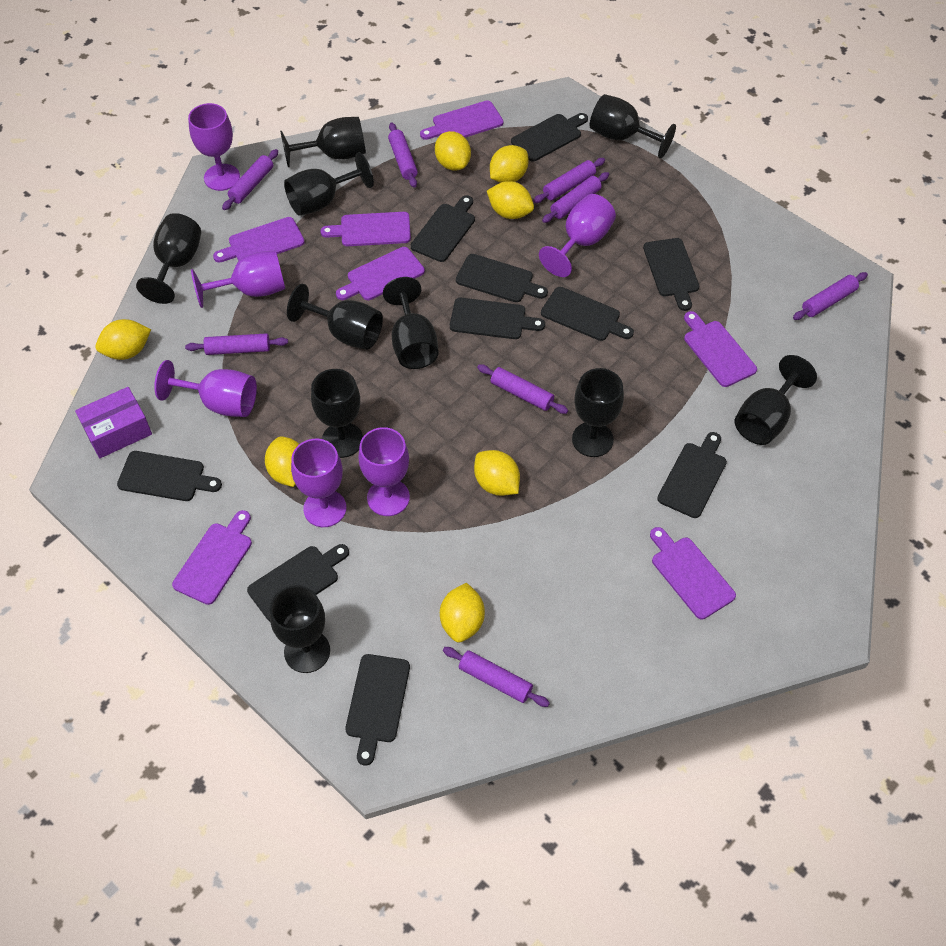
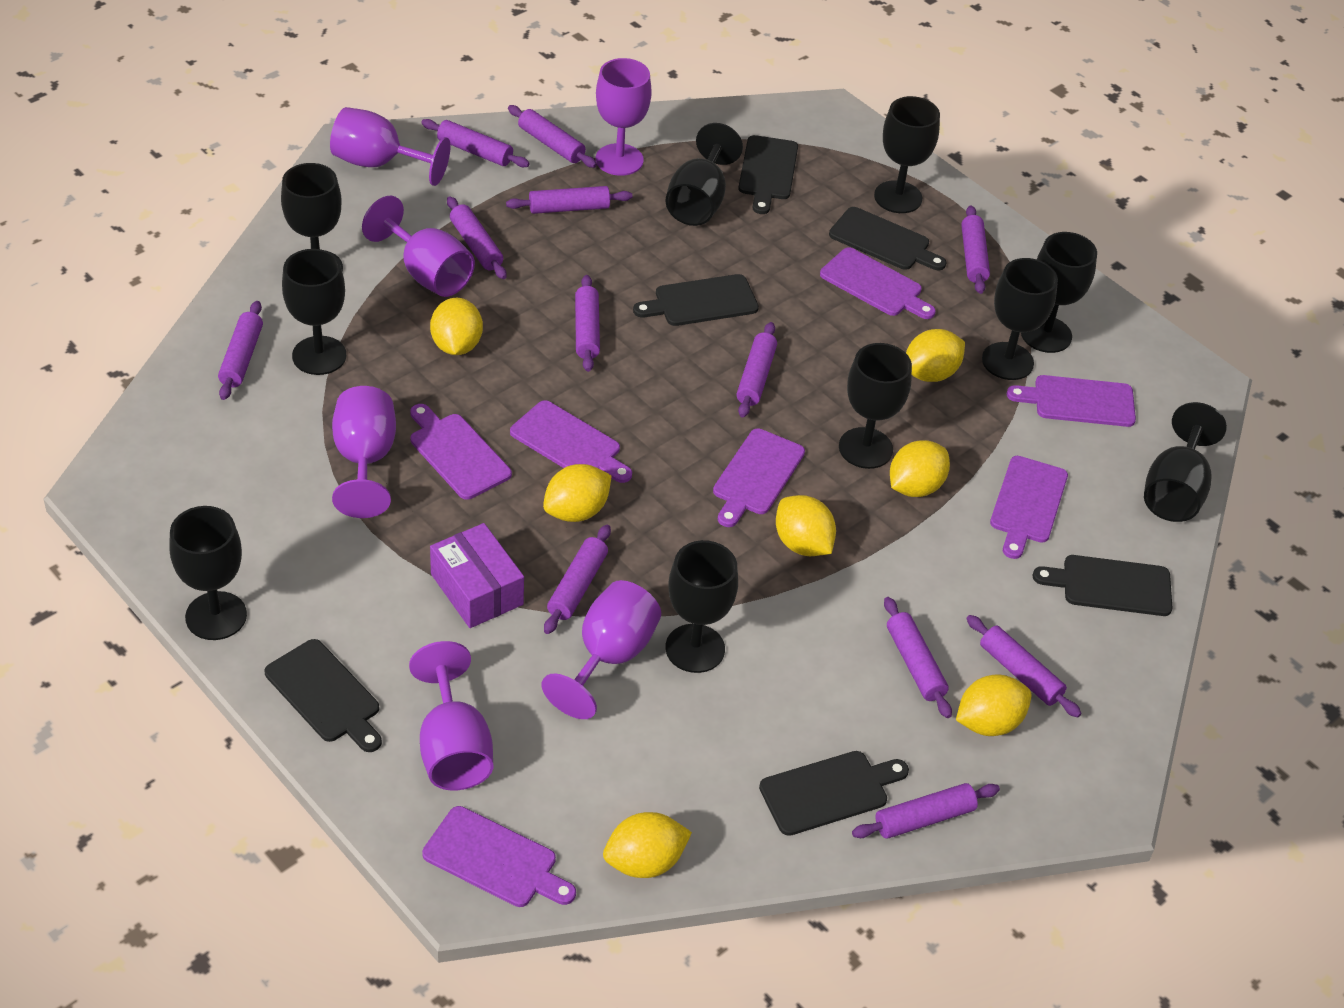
black cutting board: 10 -> 6
purple rolling pin: 8 -> 12

